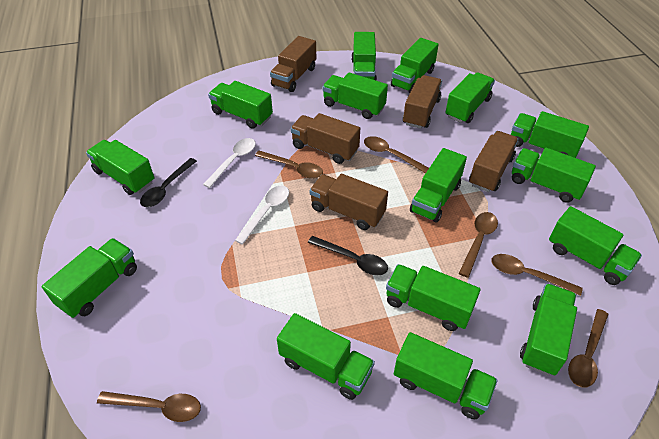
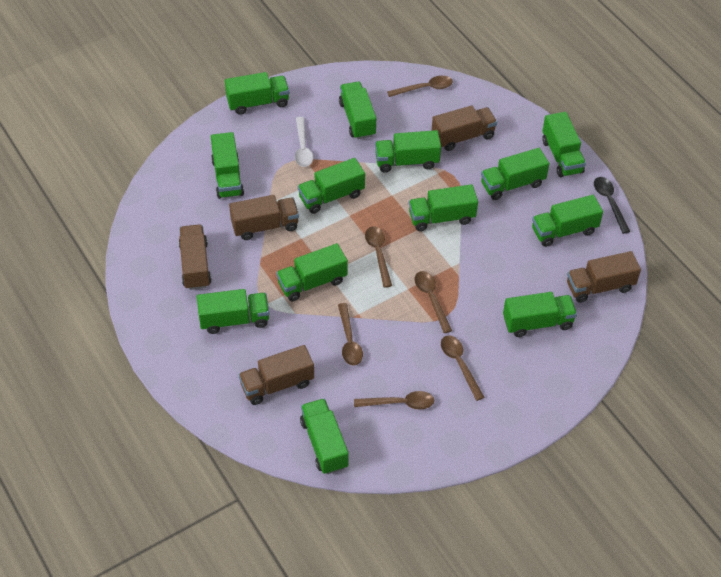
black spoon: 2 -> 1
green truck: 15 -> 13
white spoon: 2 -> 1

